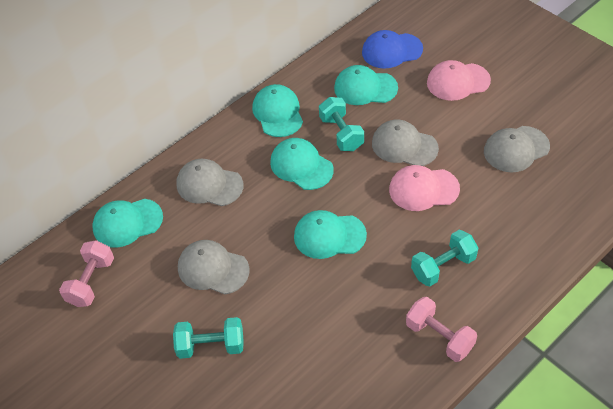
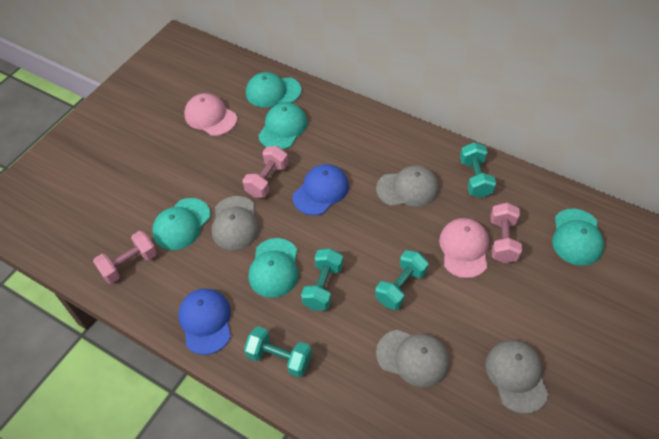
blue cap: 1 -> 2
pink dumbbell: 2 -> 3
turquoise dumbbell: 3 -> 4

